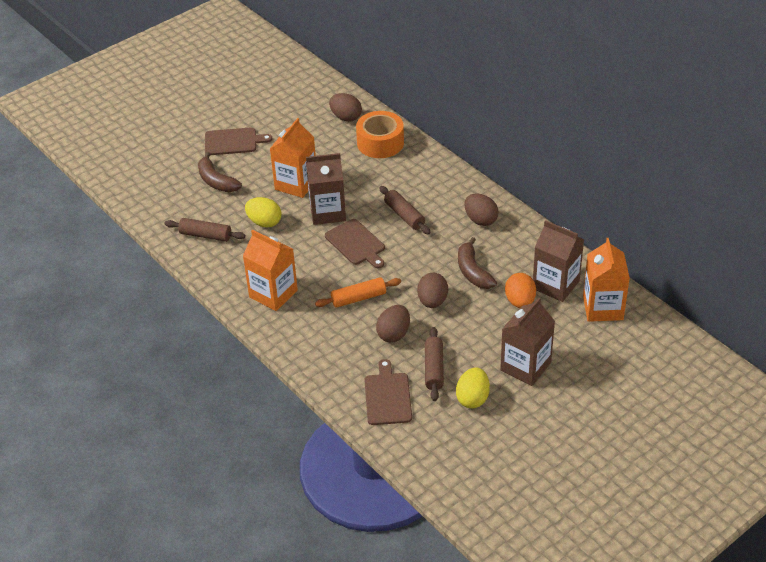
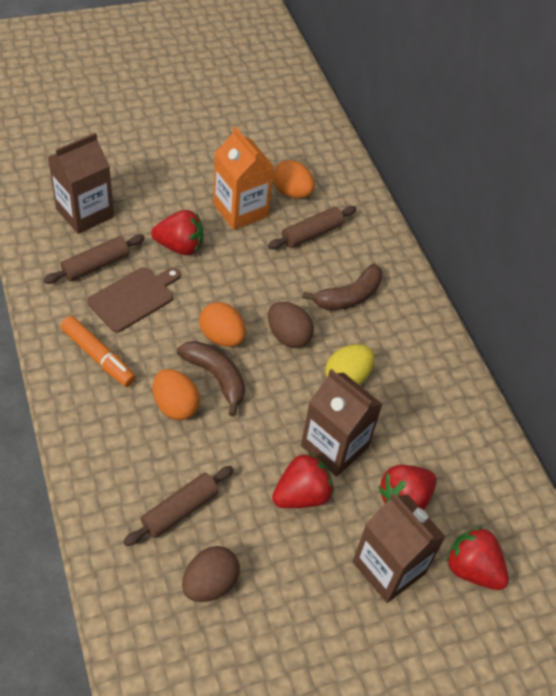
brown cutting board: 3 -> 1
brown egg: 4 -> 2
orange carton: 3 -> 1
orange egg: 1 -> 3
orange marker: 0 -> 1
orange rolling pin: 1 -> 0
orange tape: 1 -> 0
red strawberry: 0 -> 4
yellow egg: 2 -> 1

